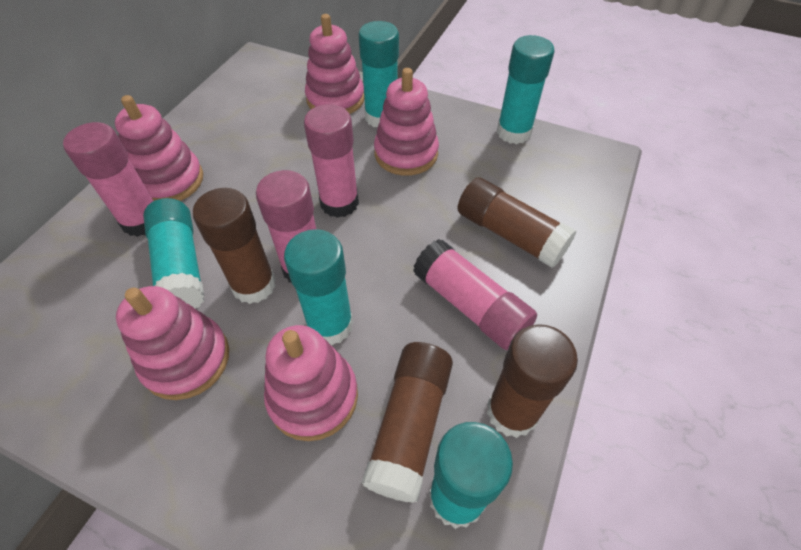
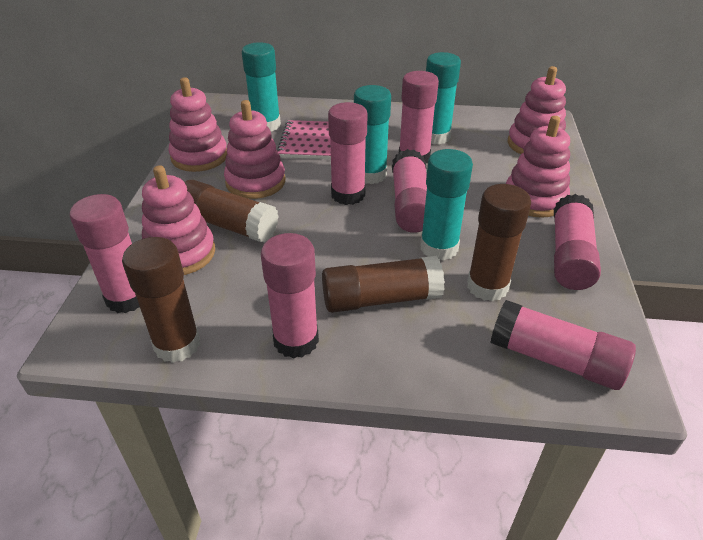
pink glue stick: 4 -> 7
pink notebook: 0 -> 1
turquoise glue stick: 5 -> 4

